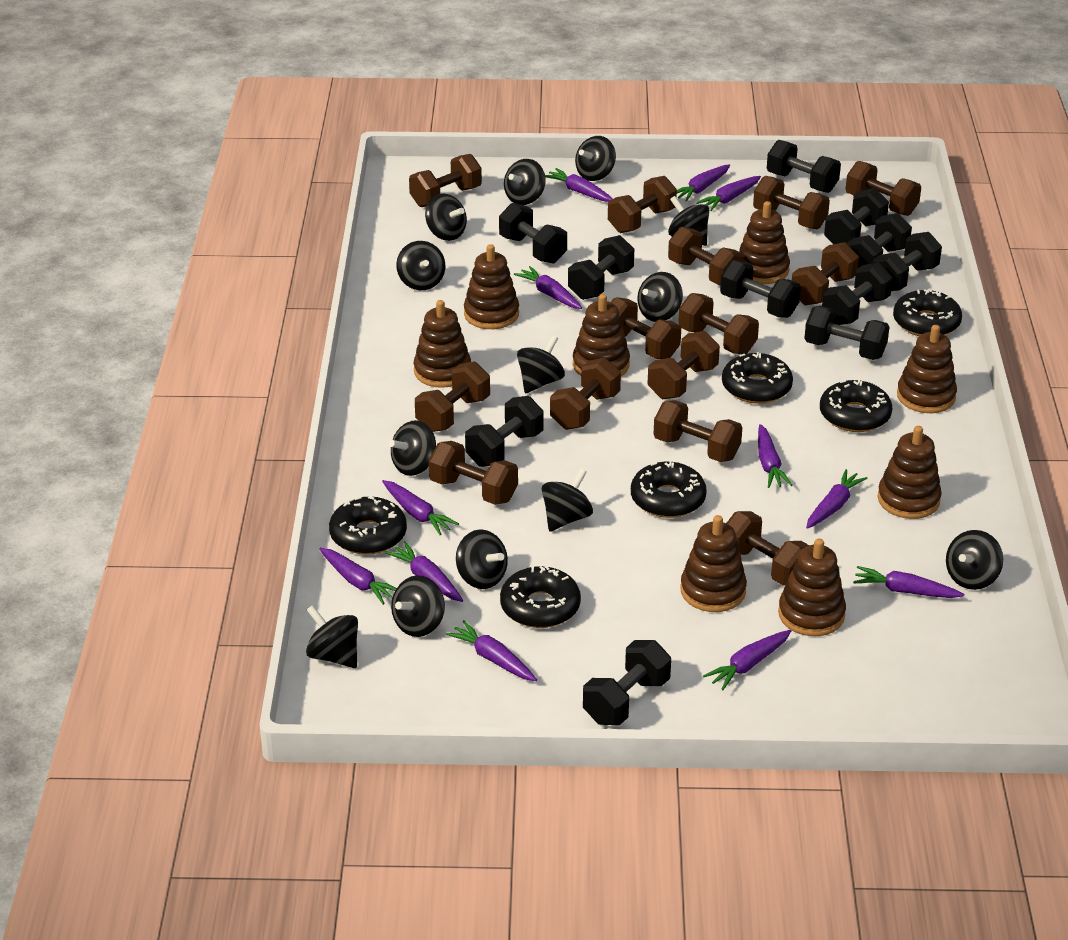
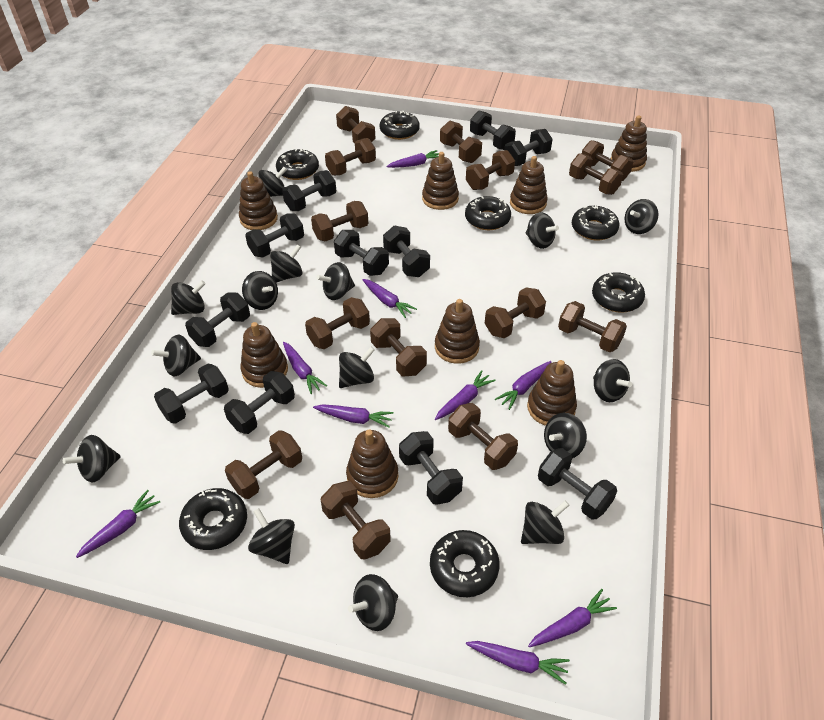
black donut: 6 -> 7
black spinning top: 13 -> 15
purple carrot: 12 -> 9

